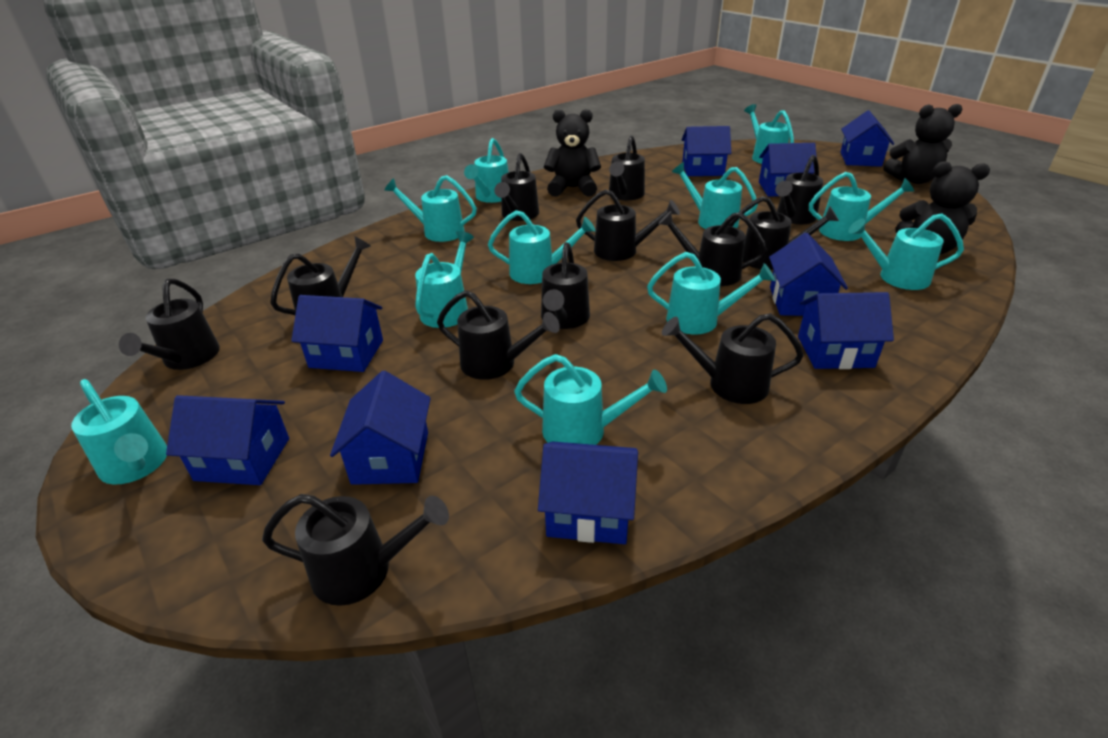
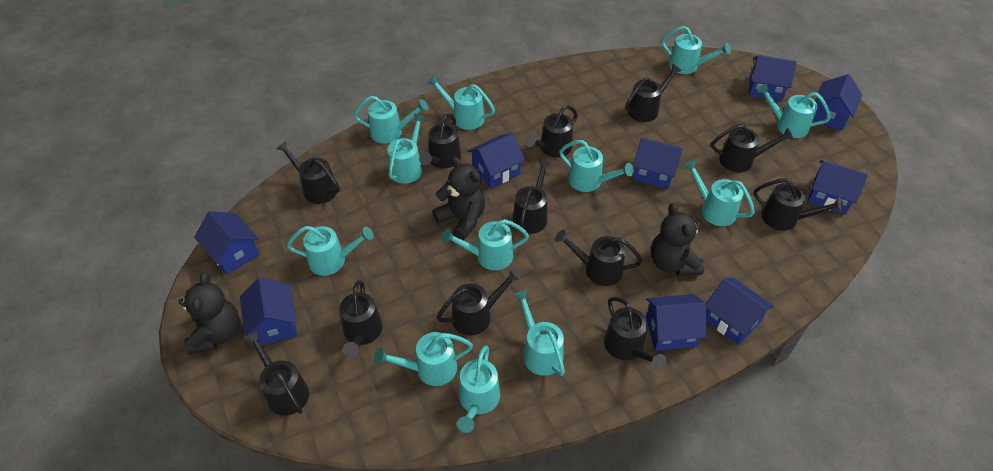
turquoise watering can: 11 -> 12

